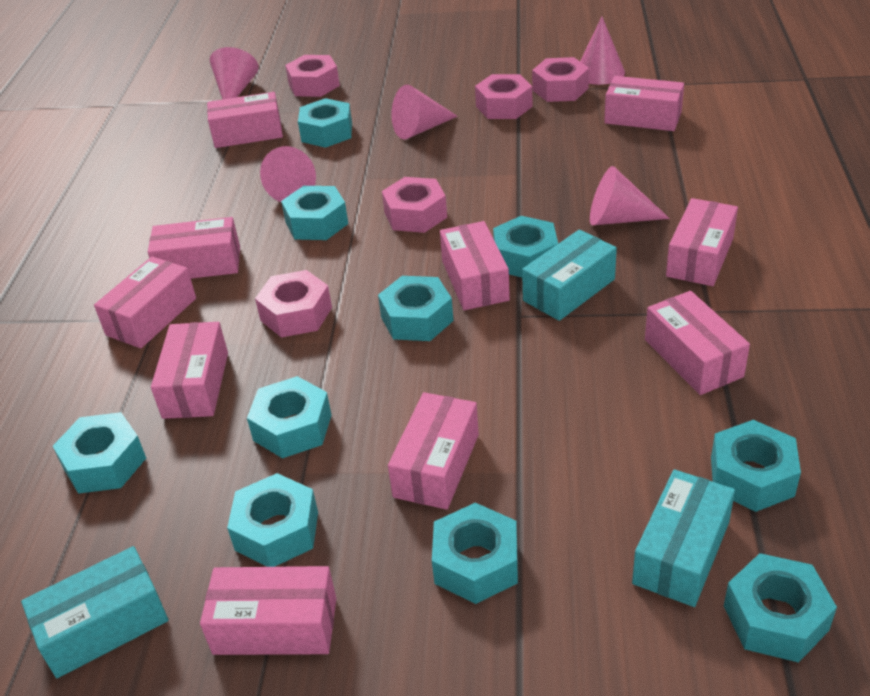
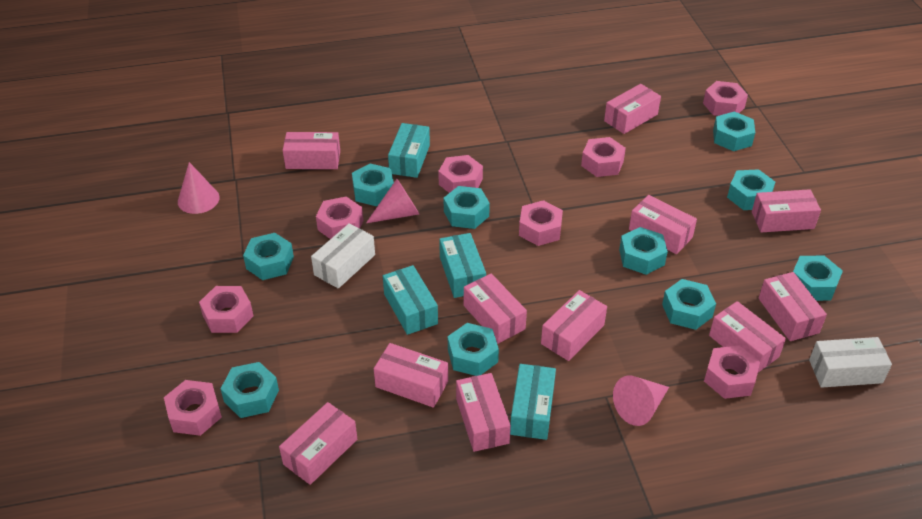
pink box: 10 -> 11
pink cone: 5 -> 3
pink nut: 5 -> 8
turquoise box: 3 -> 4
white box: 0 -> 2

